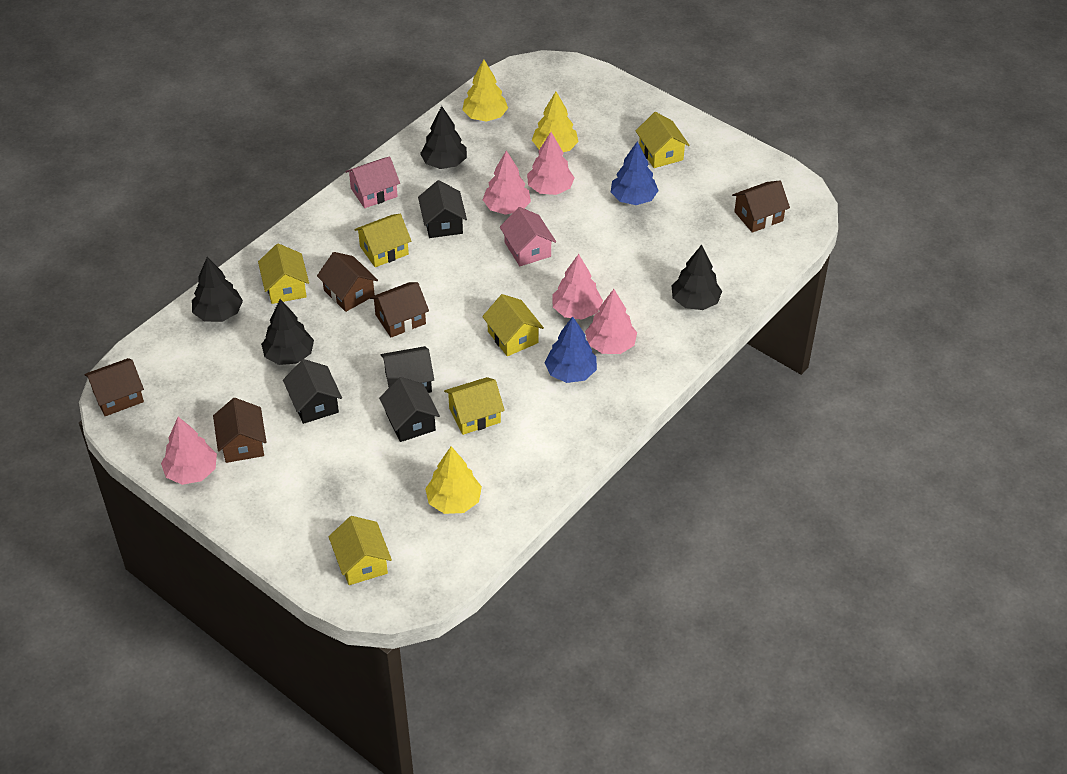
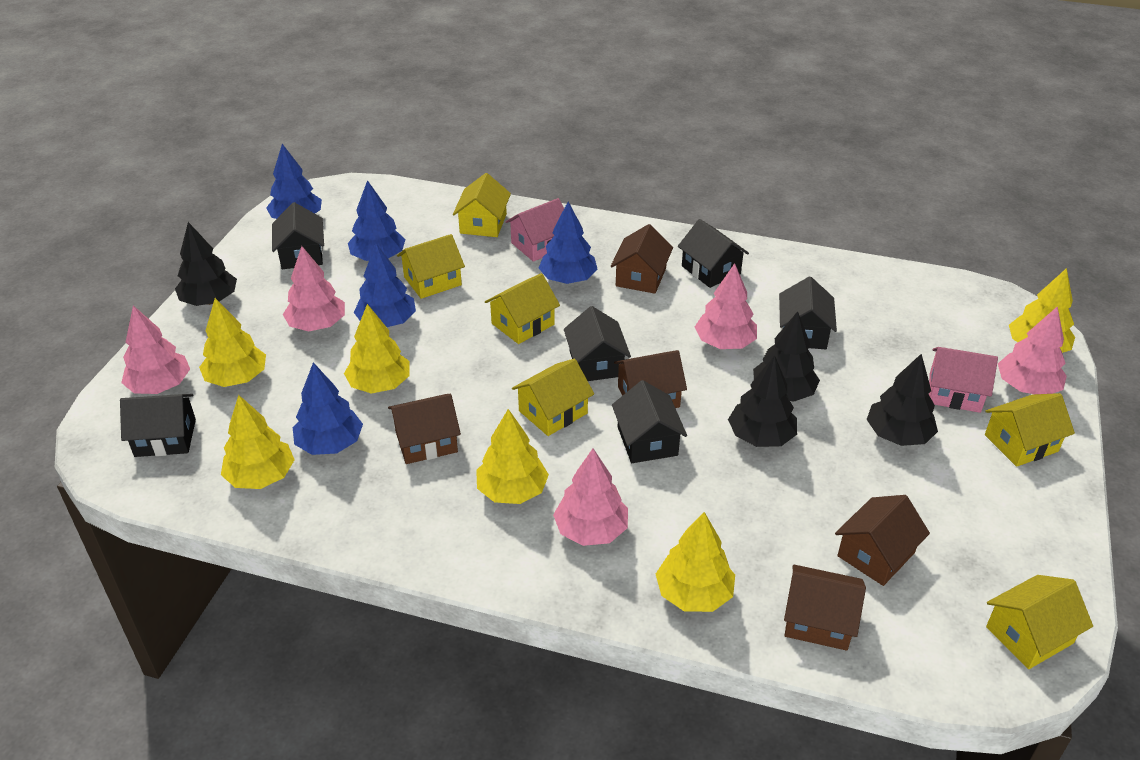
black house: 4 -> 6
blue tree: 2 -> 5
yellow tree: 3 -> 6

